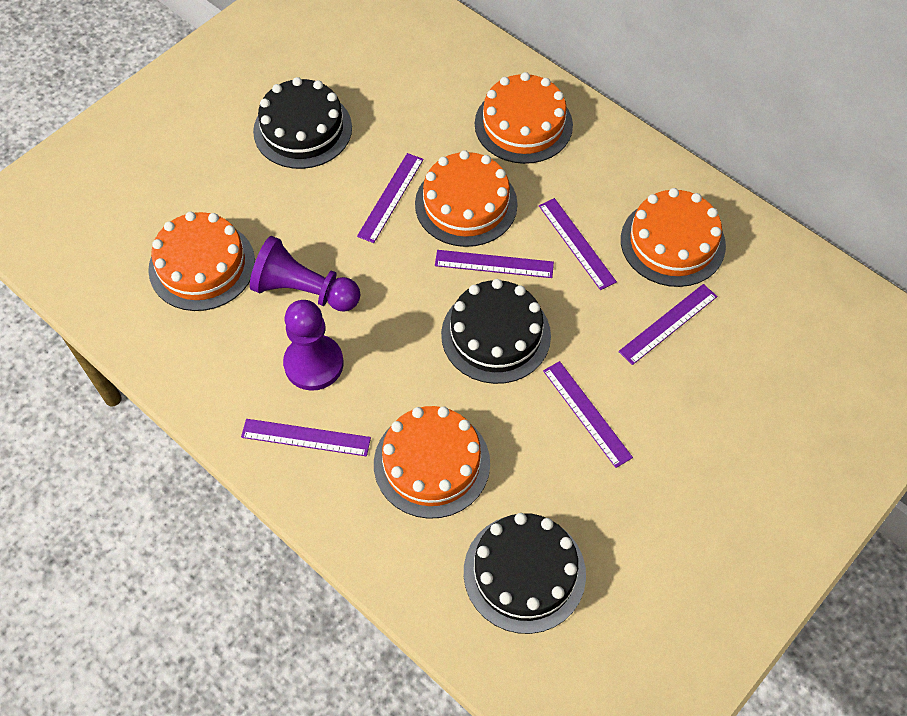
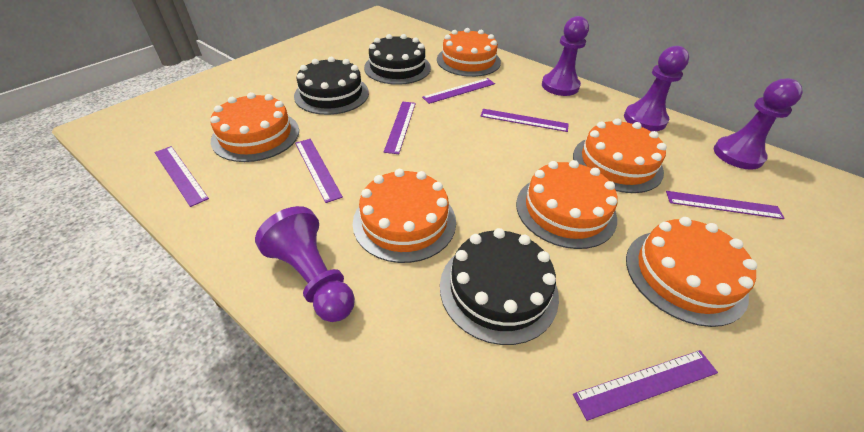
orange cake: 5 -> 6
purple pawn: 2 -> 4
purple ruler: 6 -> 7

